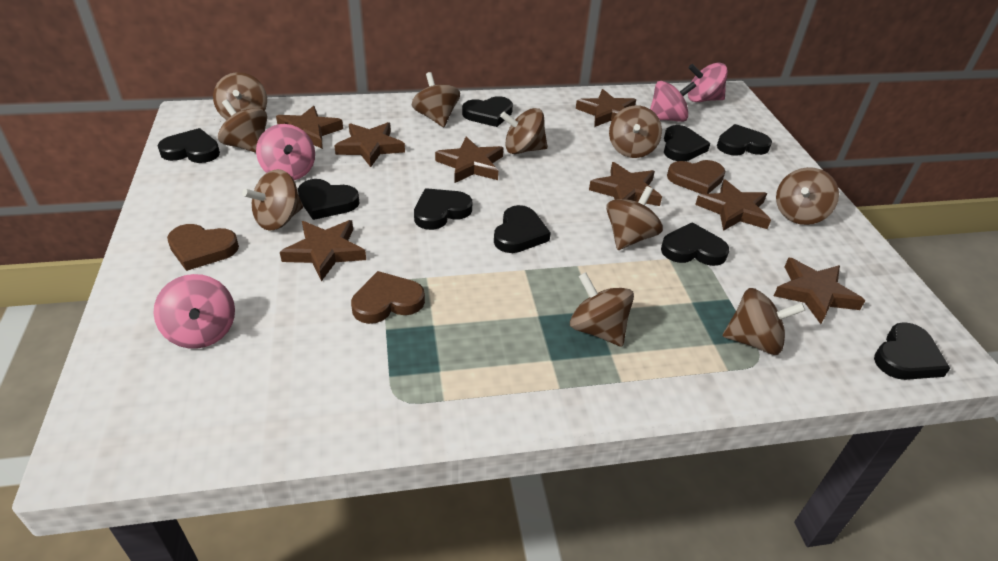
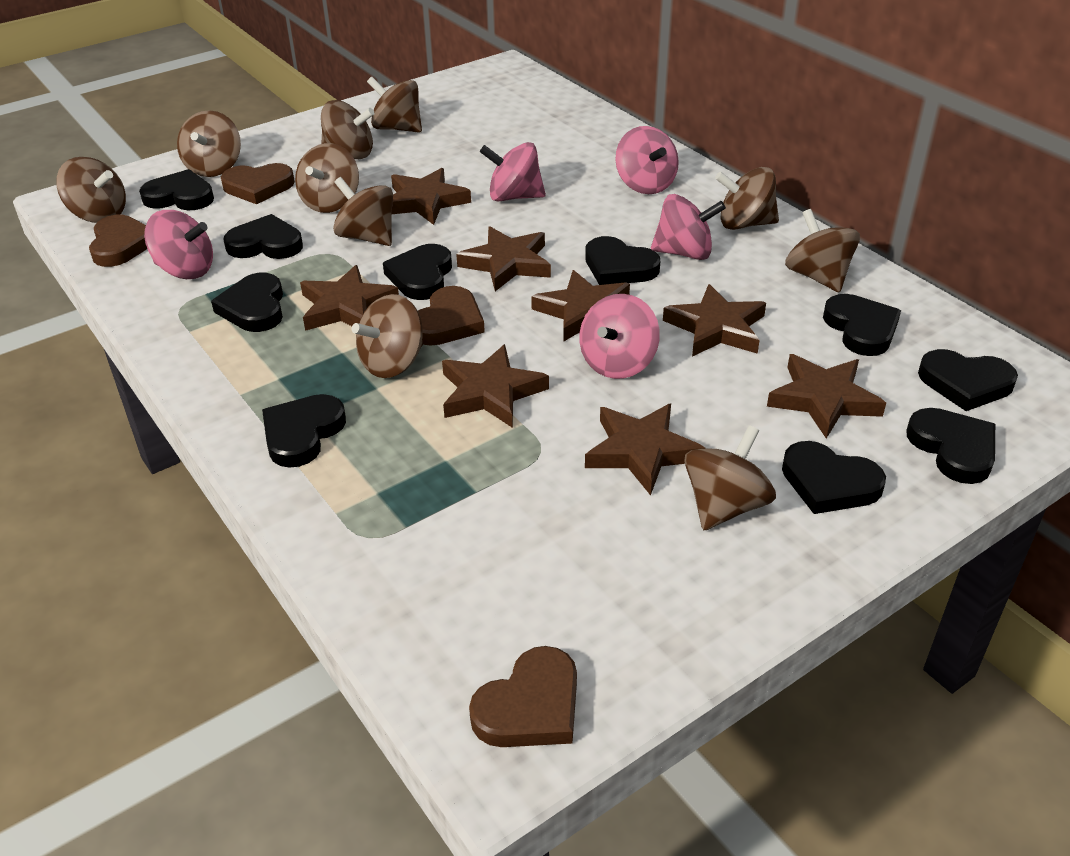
black heart: 9 -> 10
brown heart: 3 -> 4
pink spinning top: 4 -> 5

